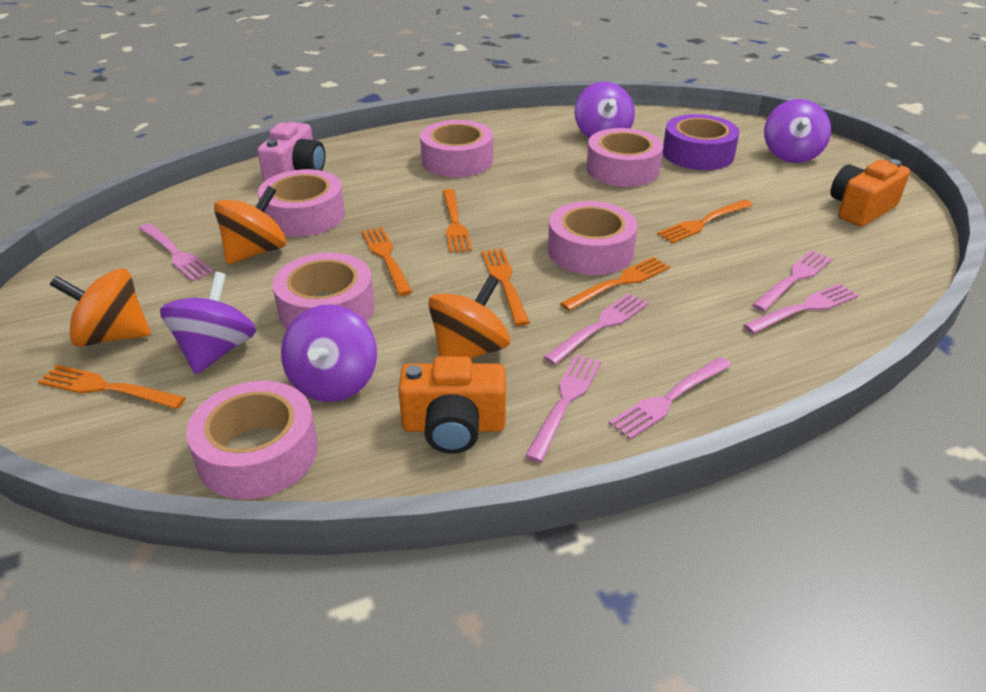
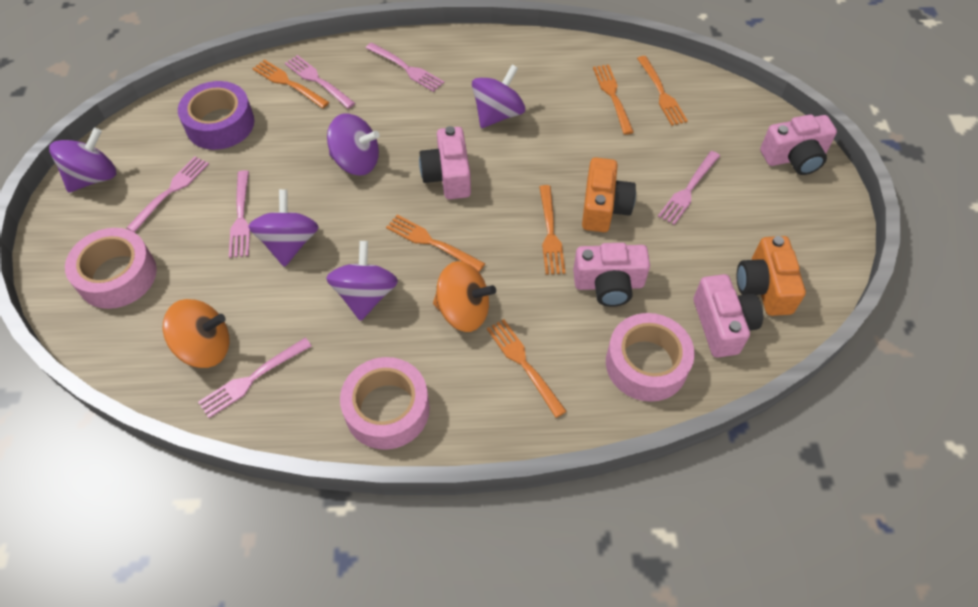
orange spinning top: 3 -> 2
pink camera: 1 -> 4
pink tape: 6 -> 3
purple spinning top: 4 -> 5

